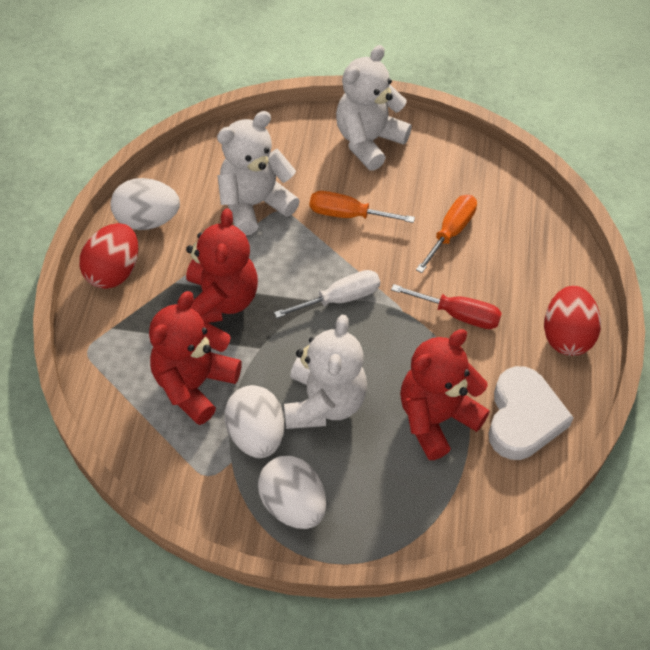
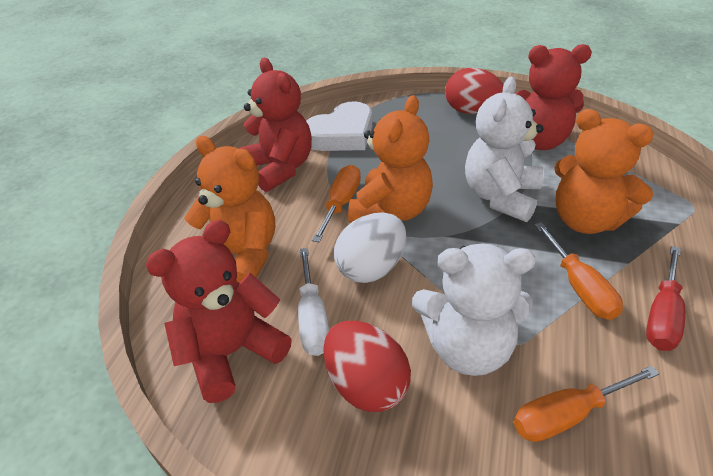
orange screwdriver: 2 -> 3
orange teddy bear: 0 -> 3
white egg: 3 -> 1
white teddy bear: 3 -> 2

